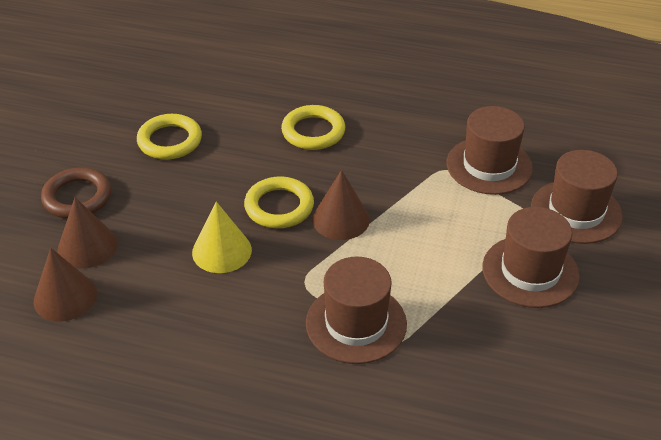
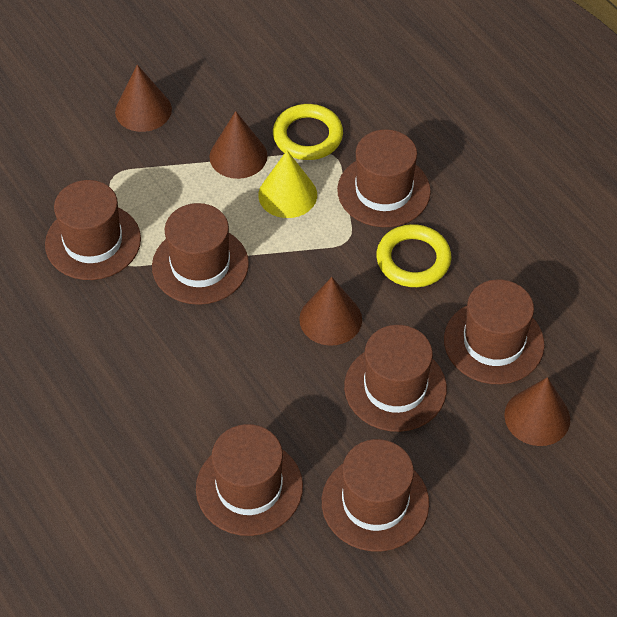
brown cone: 3 -> 4
brown hat: 4 -> 7
brown ring: 1 -> 0
yellow ring: 3 -> 2

